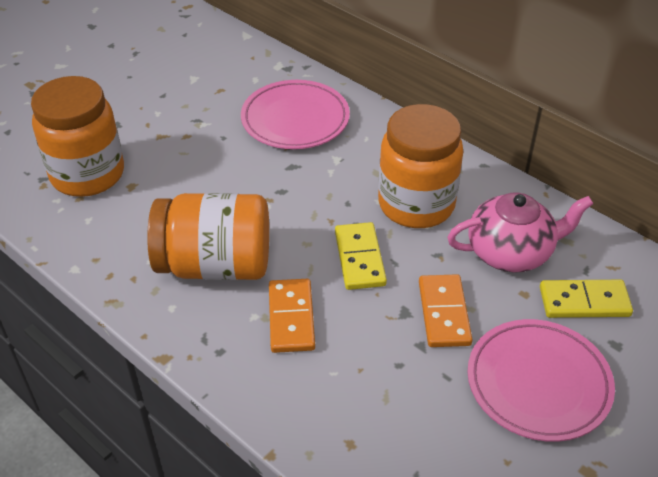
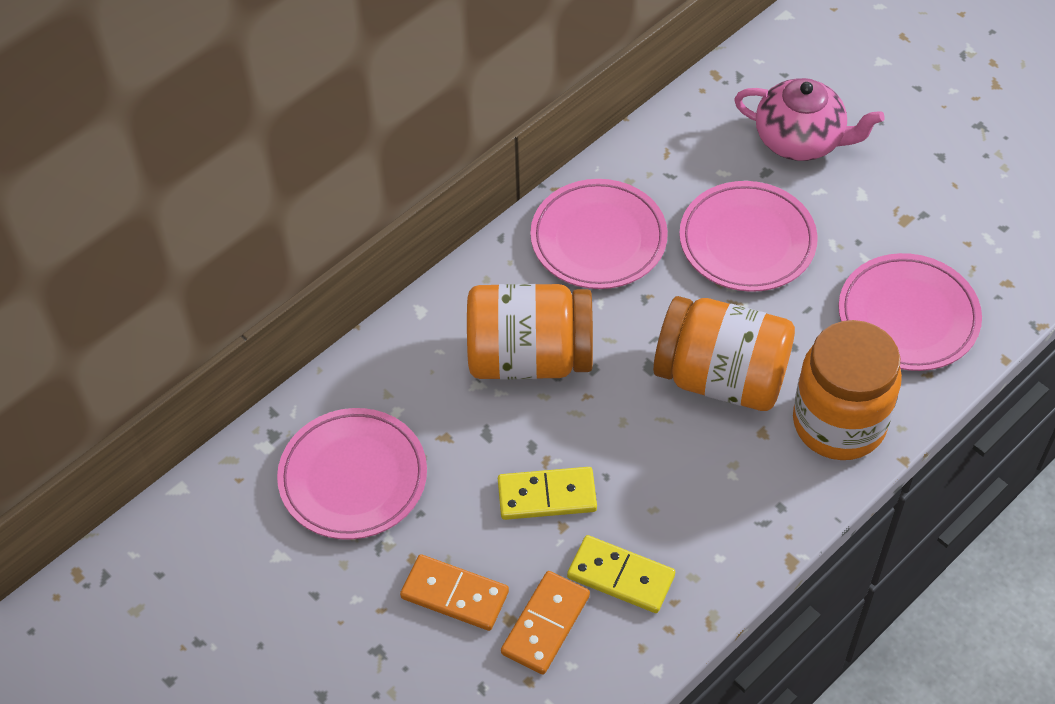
pink plate: 2 -> 4

